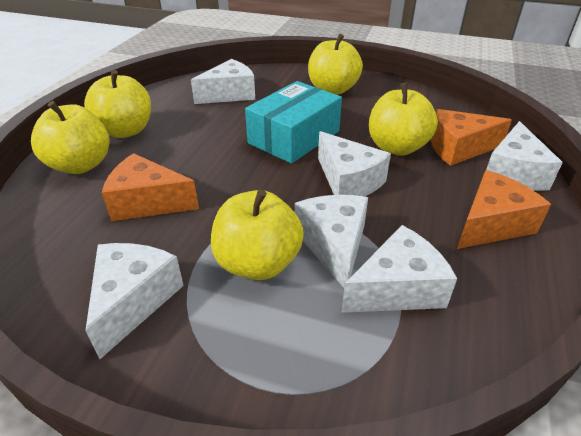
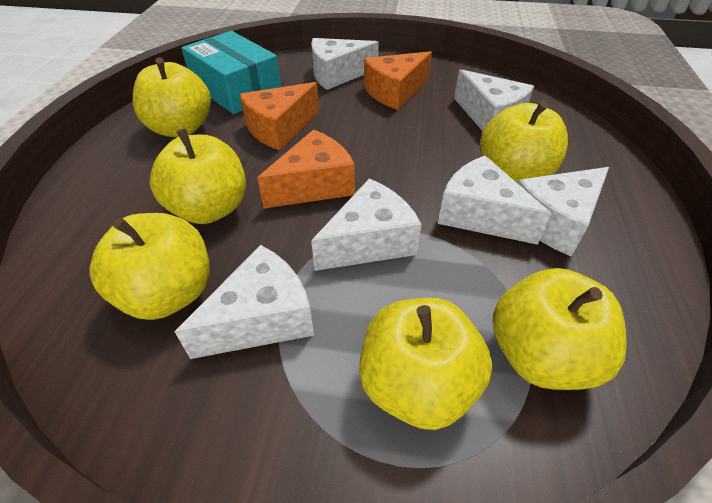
yellow apple: 5 -> 6

